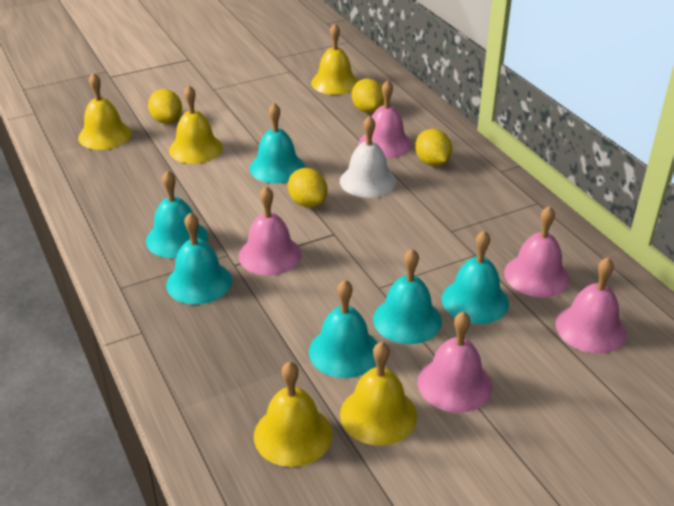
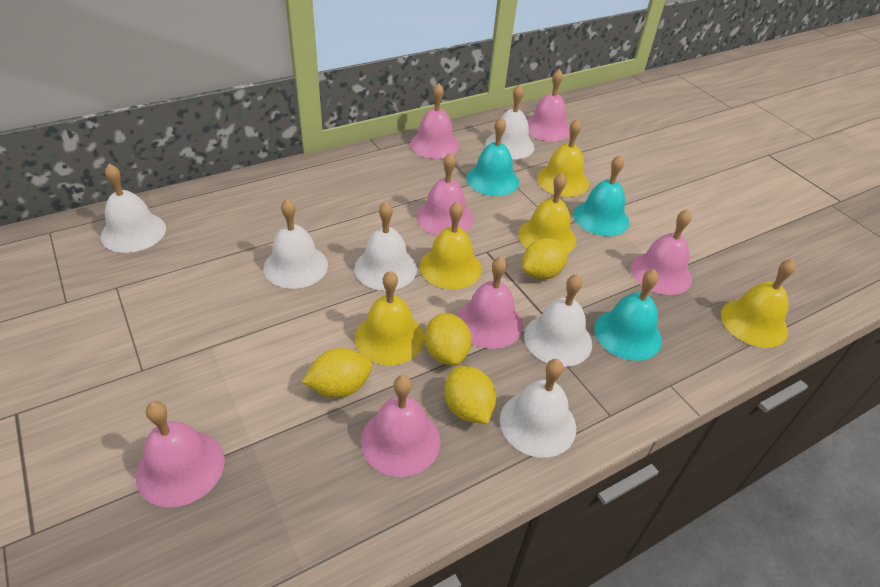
pink bell: 5 -> 7
turquoise bell: 6 -> 3
white bell: 1 -> 6

